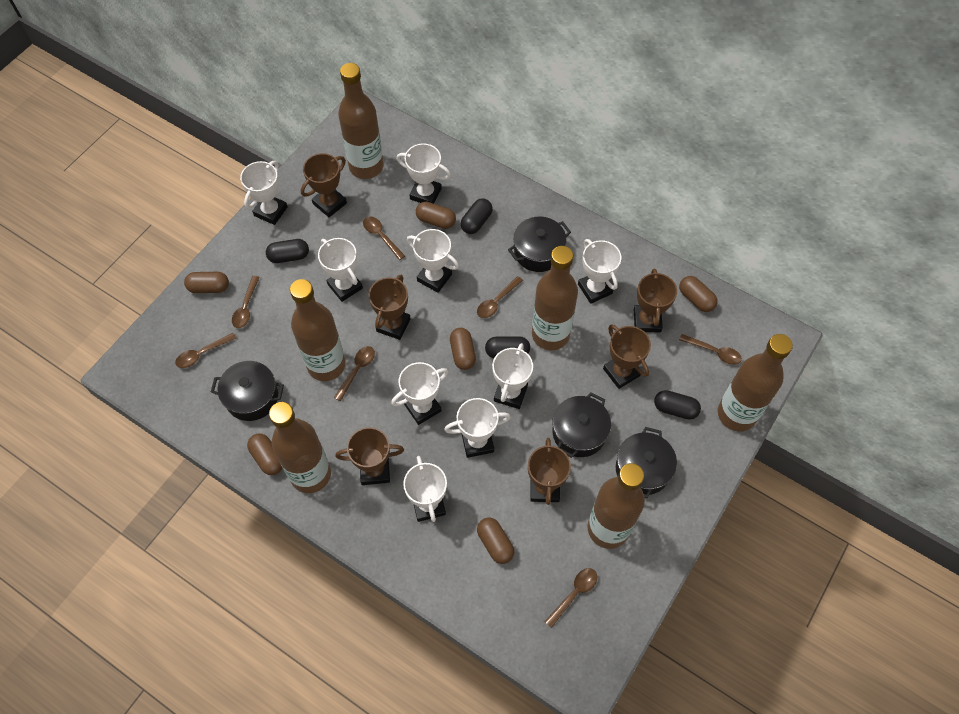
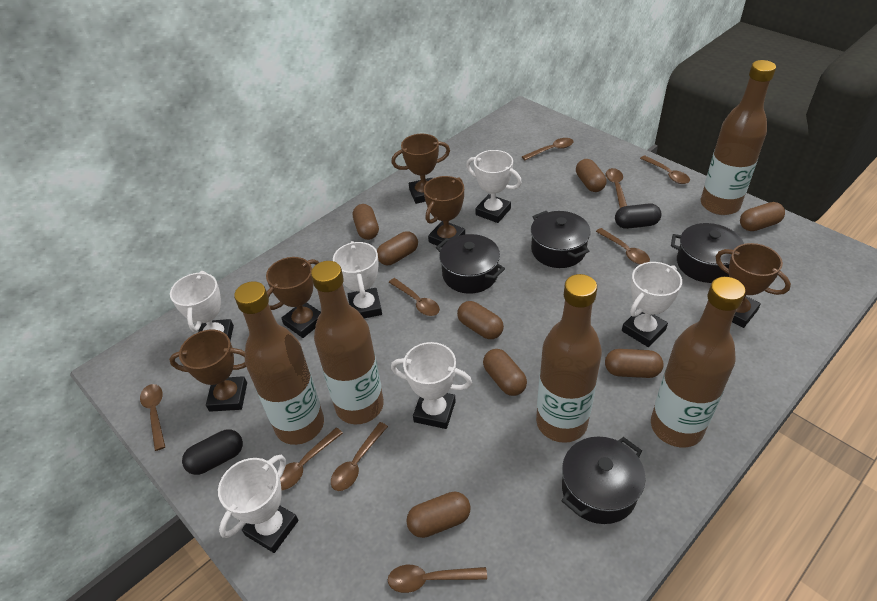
black capsule: 4 -> 2
brown bottle: 6 -> 5
brown capsule: 6 -> 8
brown spoon: 7 -> 9
brown trophy: 6 -> 5
white trophy: 9 -> 6

